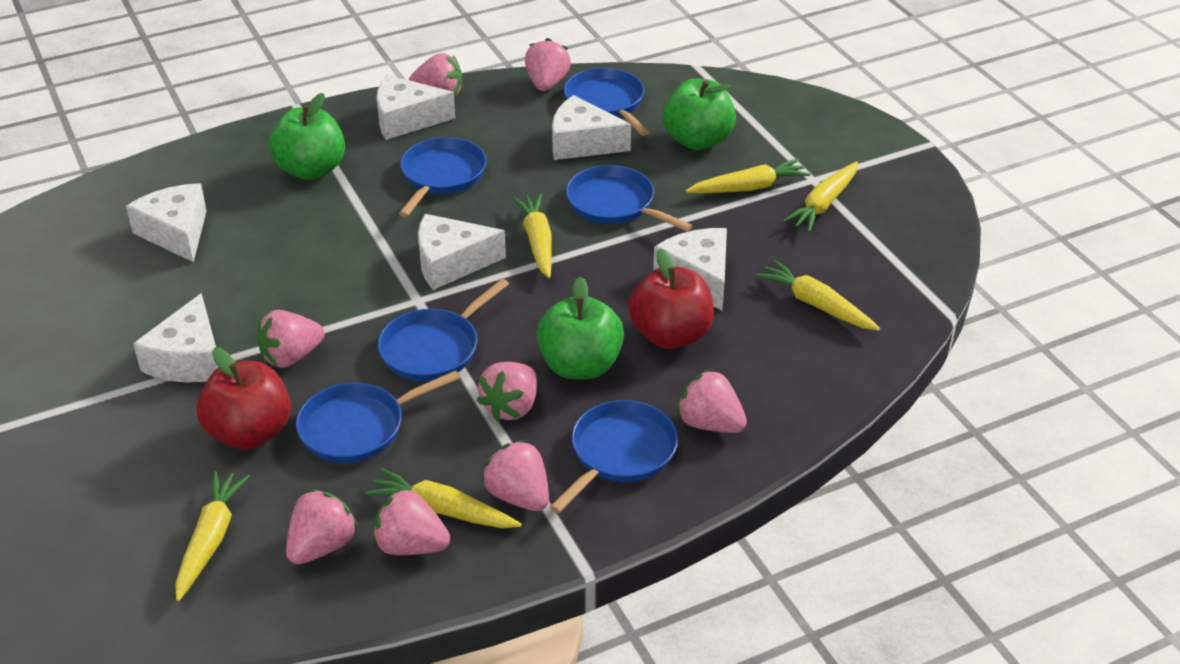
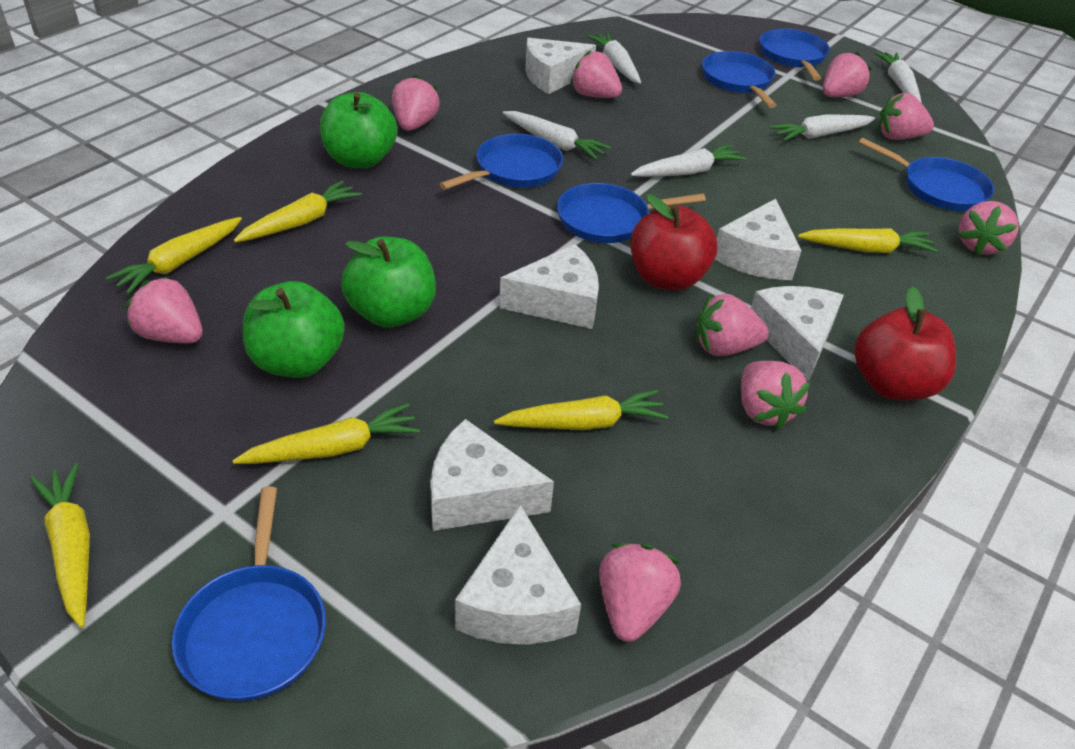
pink strawberry: 8 -> 9
white carrot: 0 -> 5

